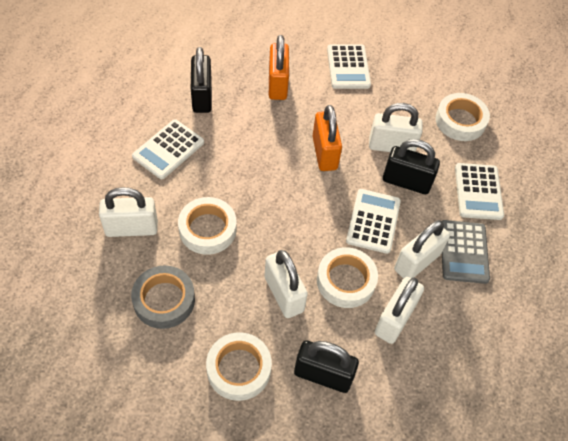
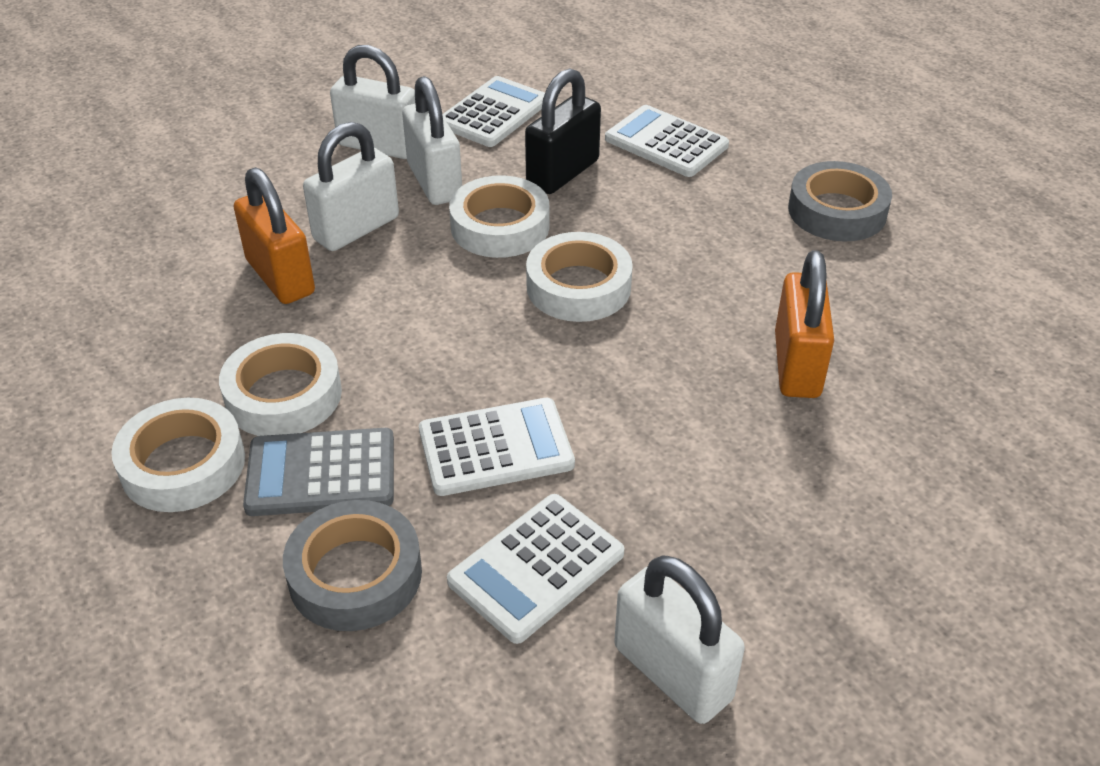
black padlock: 3 -> 1
grey tape: 1 -> 2
white padlock: 5 -> 4

